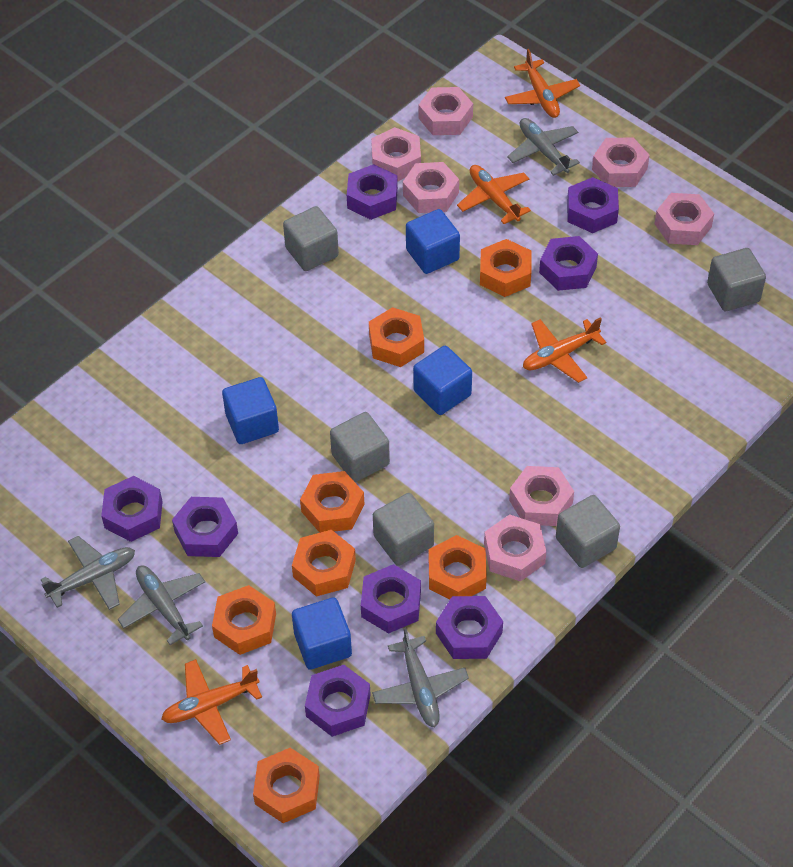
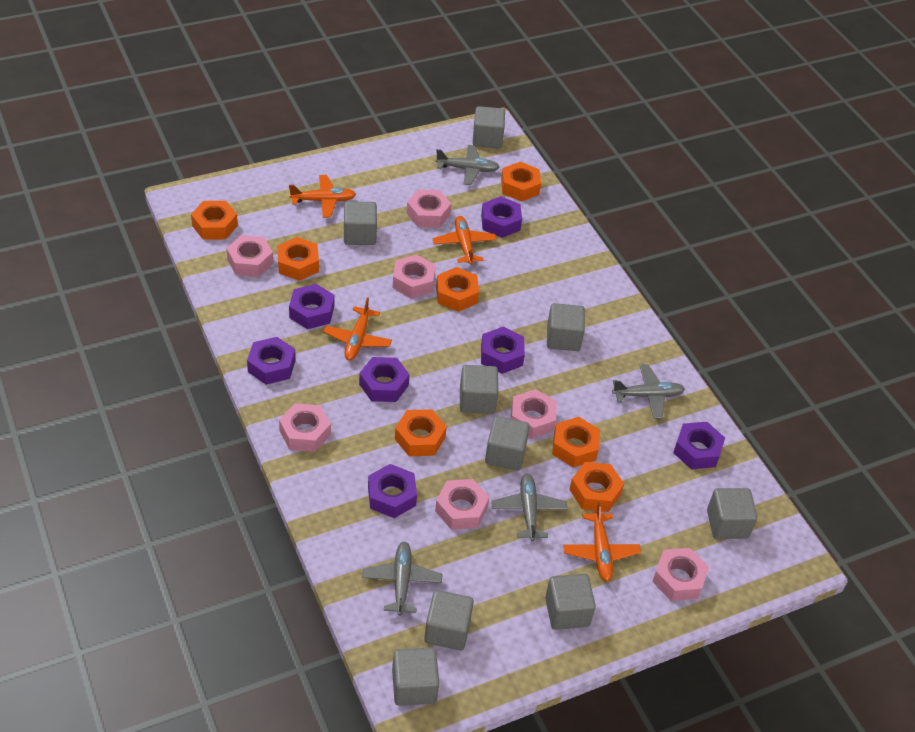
blue cube: 4 -> 0
grey cube: 5 -> 9
purple nut: 8 -> 7

